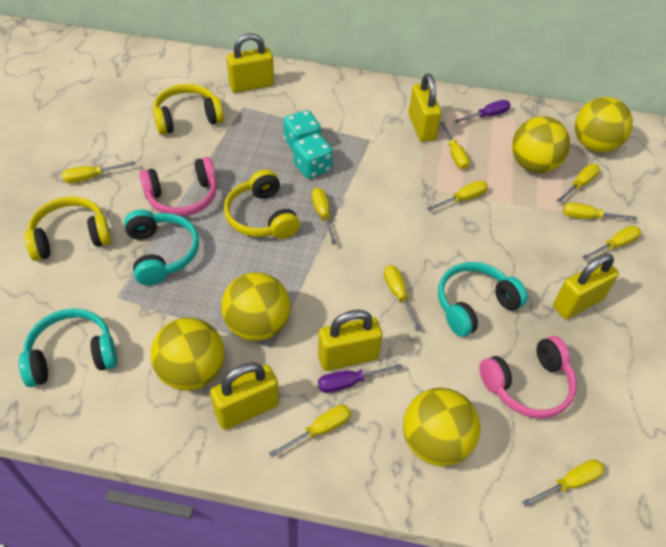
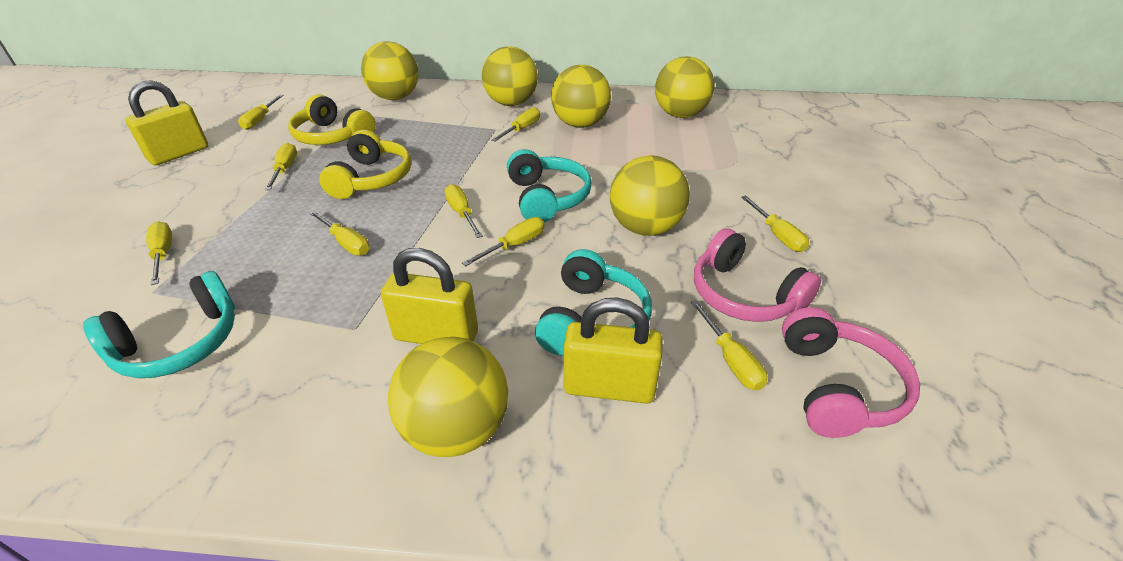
purple screwdriver: 2 -> 0
turquoise dice: 2 -> 0
yellow ball: 5 -> 6
yellow headphones: 3 -> 2
yellow padlock: 5 -> 3
yellow screwdriver: 10 -> 9

